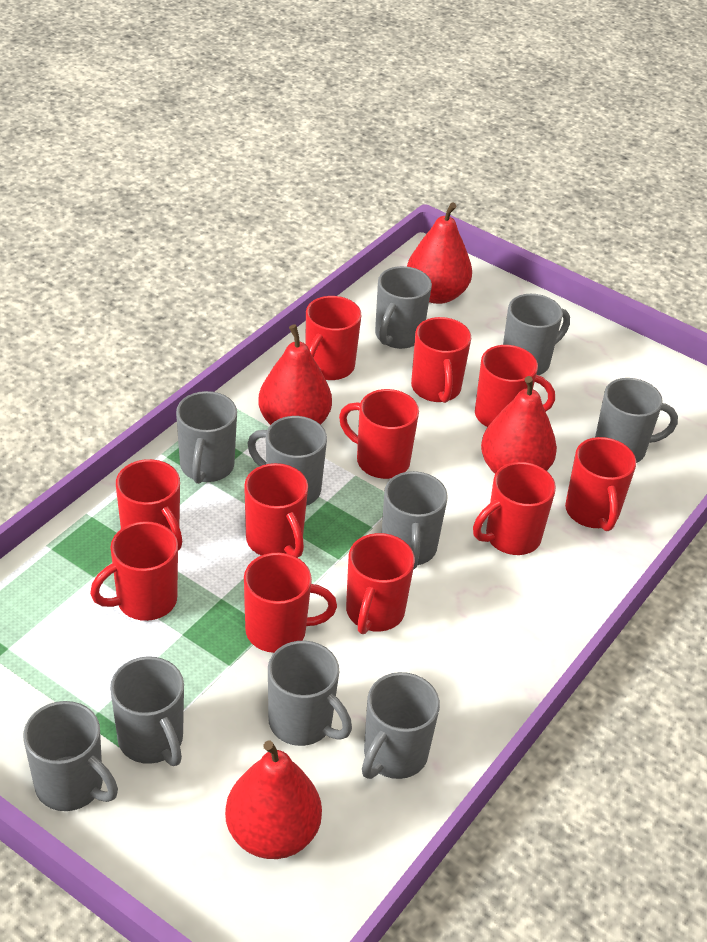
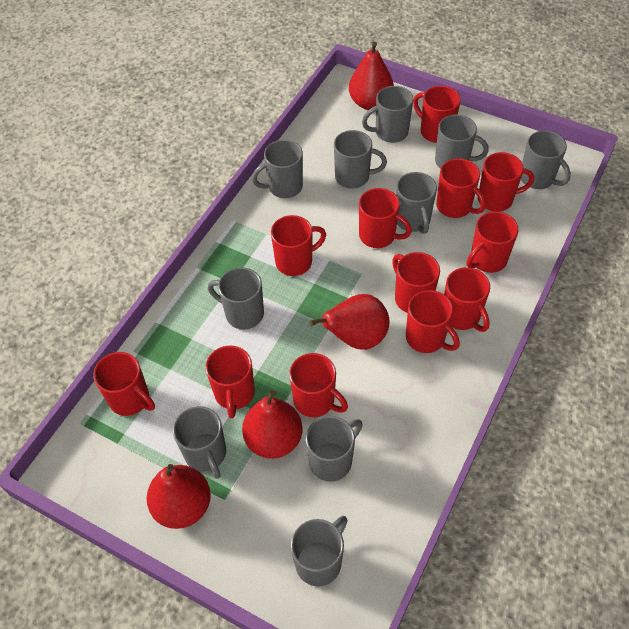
red mug: 11 -> 12

